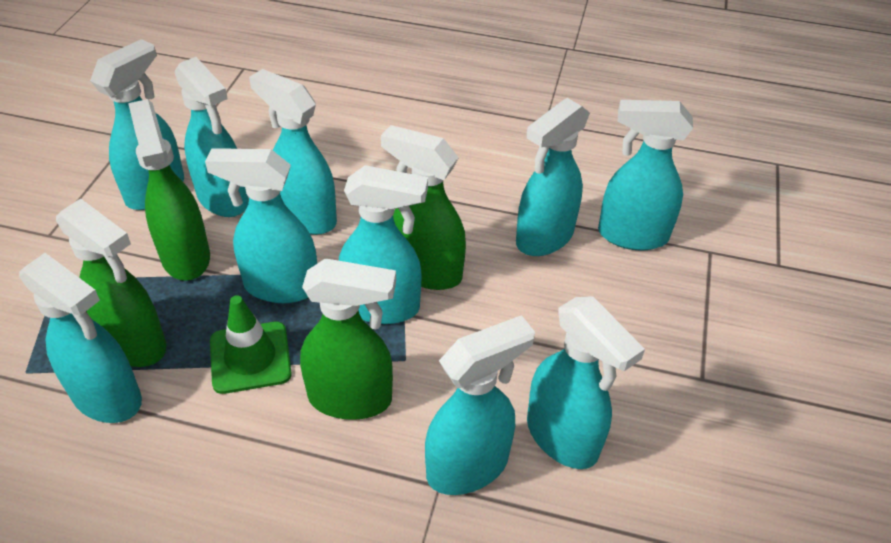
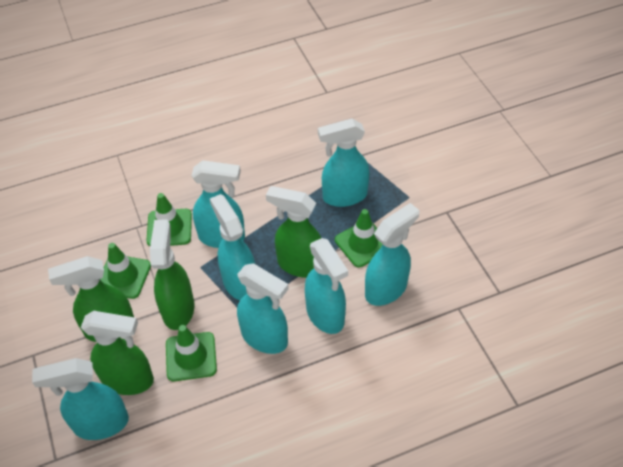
green traffic cone: 1 -> 4
turquoise spray bottle: 10 -> 7

